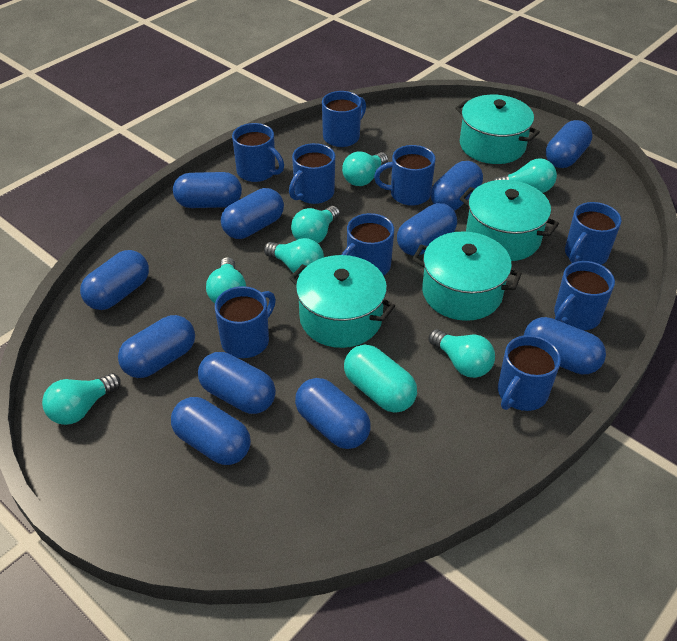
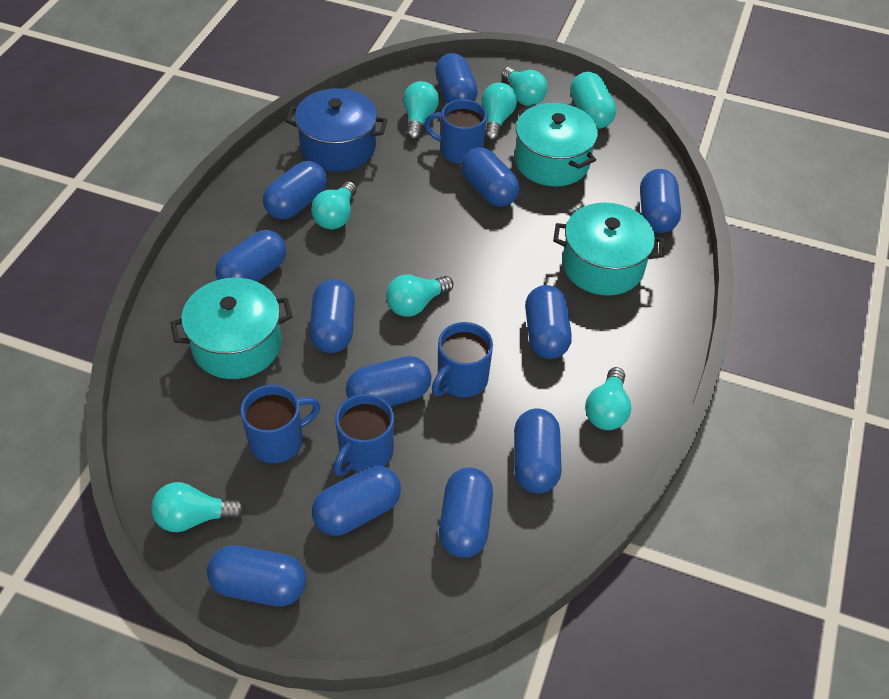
blue capsule: 11 -> 12
blue mug: 9 -> 4
blue pot: 0 -> 1
turquoise pot: 4 -> 3

